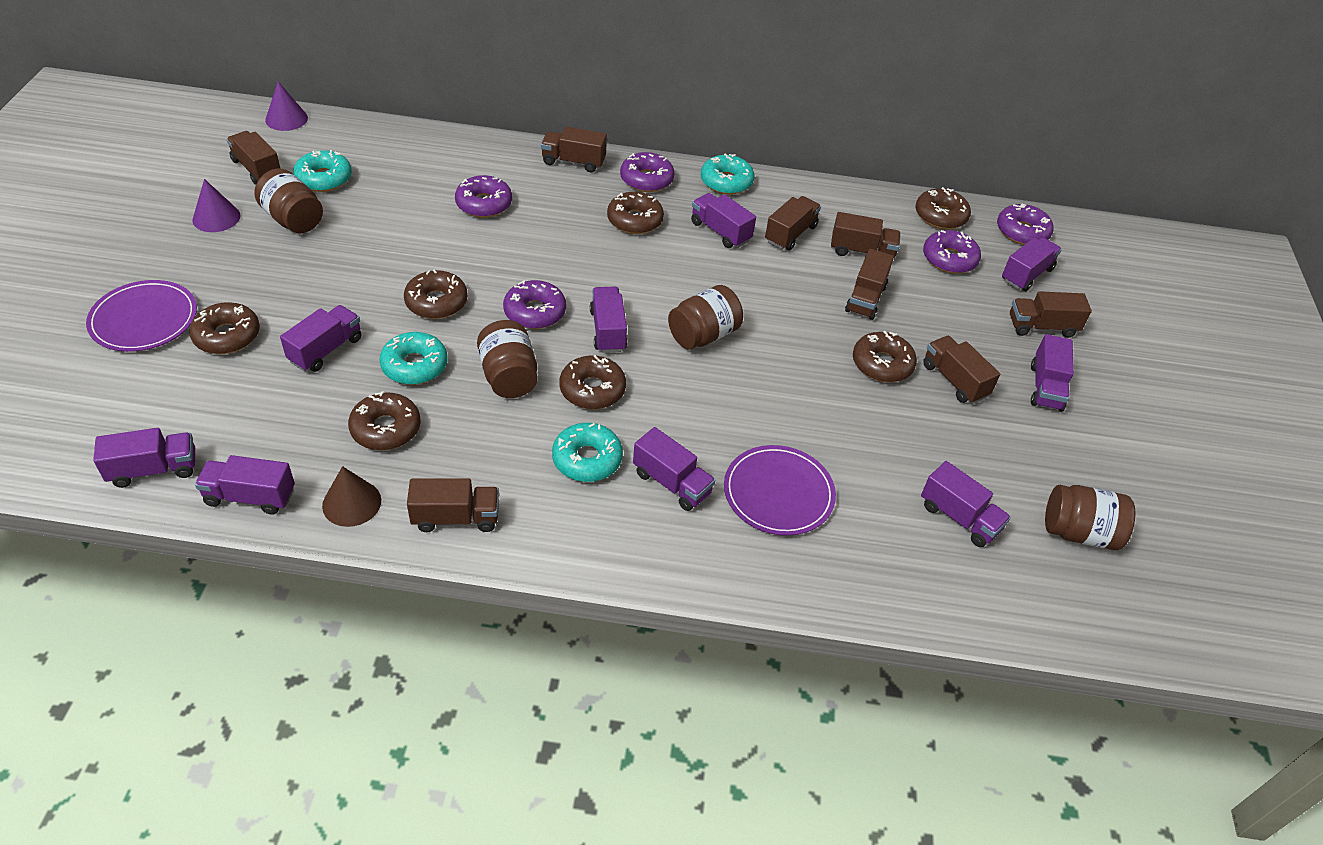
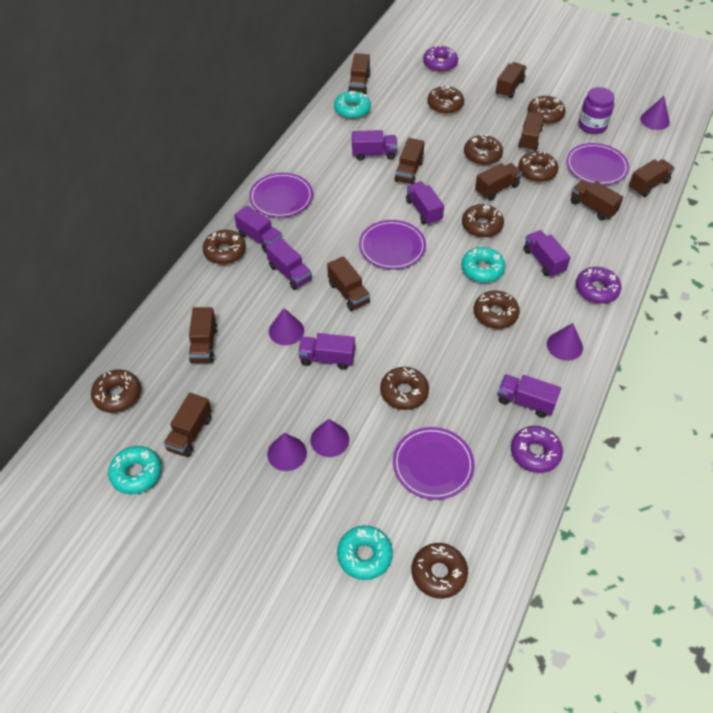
brown cone: 1 -> 0
brown donut: 7 -> 10
brown jar: 4 -> 0
brown truck: 8 -> 10
purple cone: 2 -> 5
purple donut: 5 -> 3
purple jar: 0 -> 1
purple plate: 2 -> 4
purple truck: 9 -> 7

